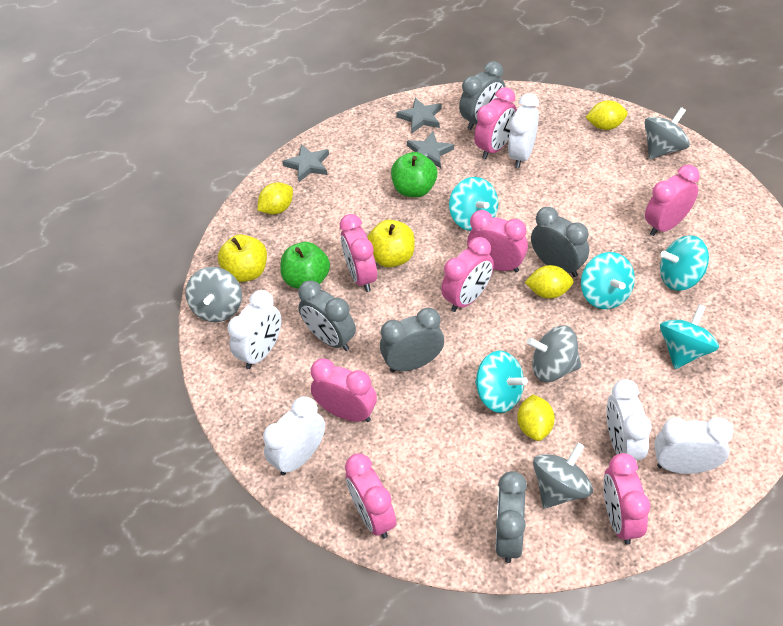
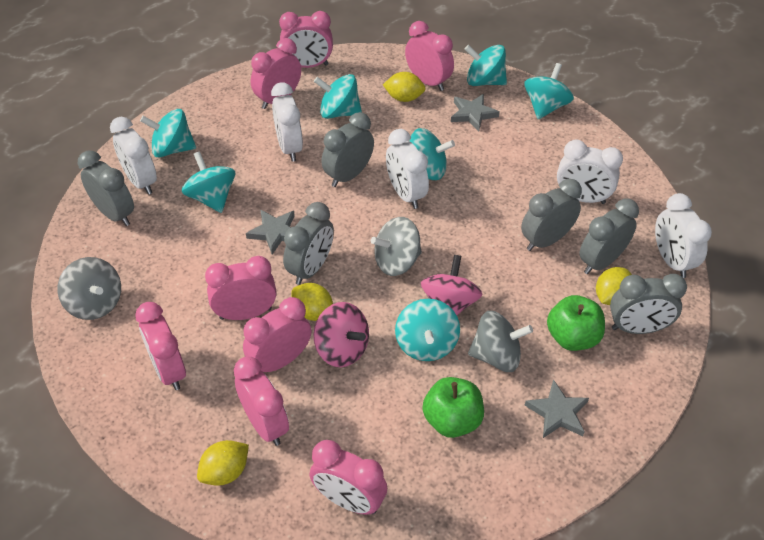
grey clock: 5 -> 6
grey spinning top: 4 -> 3
pink spinning top: 0 -> 2
turquoise spinning top: 5 -> 7
yellow apple: 2 -> 0

